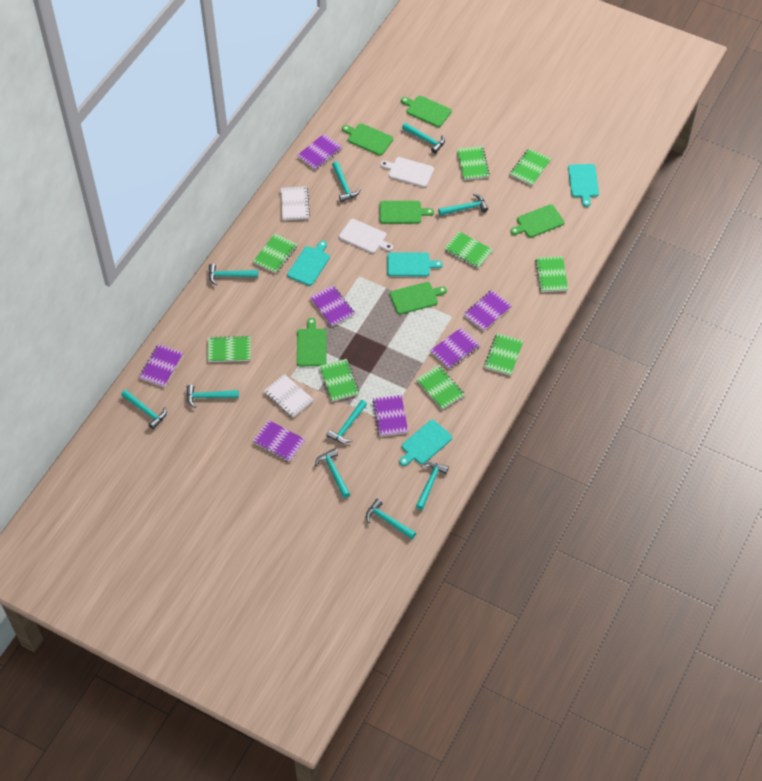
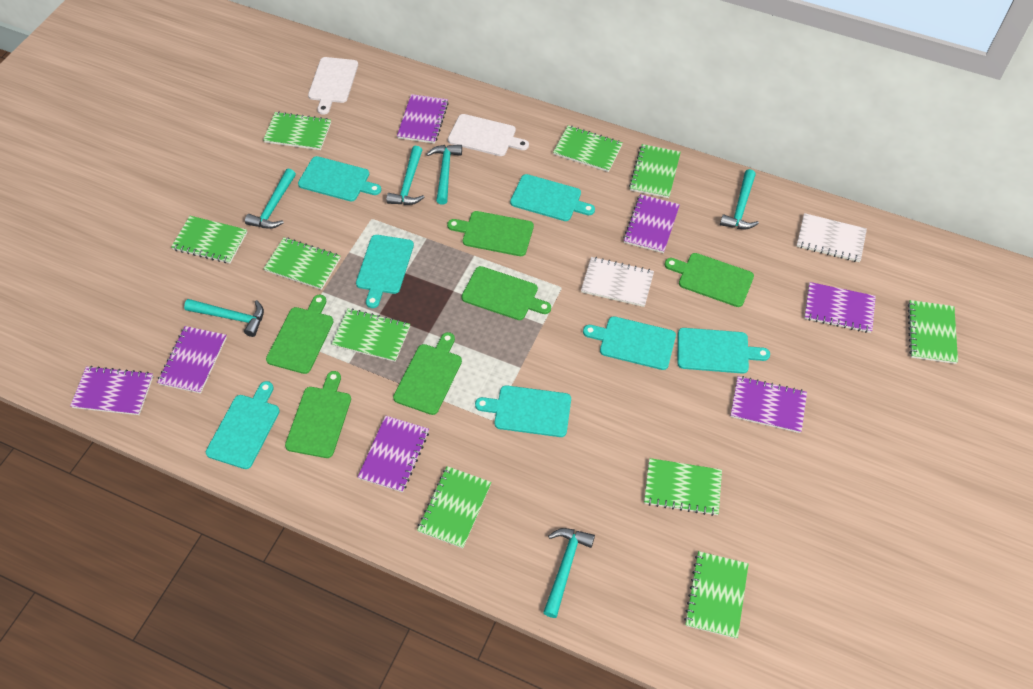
green notebook: 9 -> 10
turquoise cutting board: 4 -> 7
turquoise hammer: 10 -> 6

